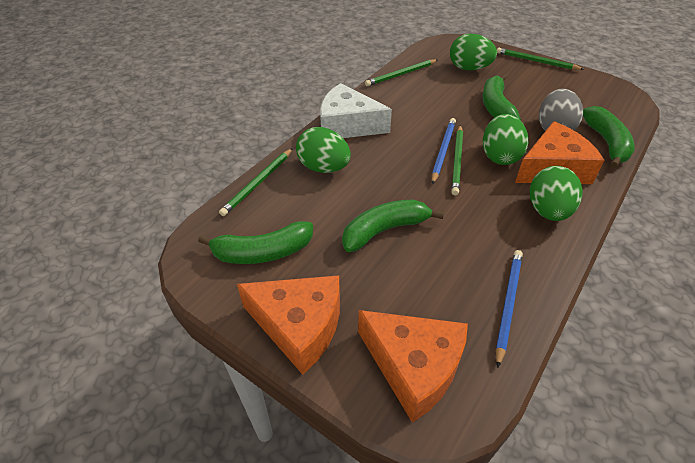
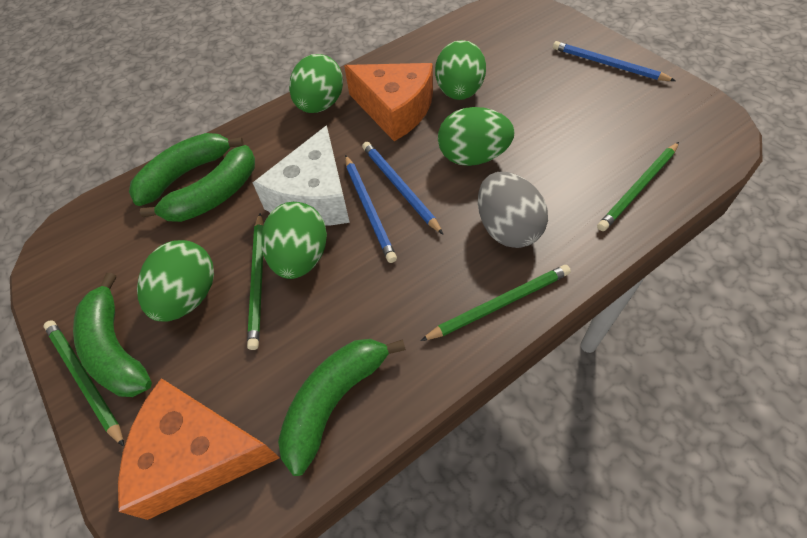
blue pencil: 2 -> 3
green egg: 4 -> 5
orange cheese: 3 -> 2

